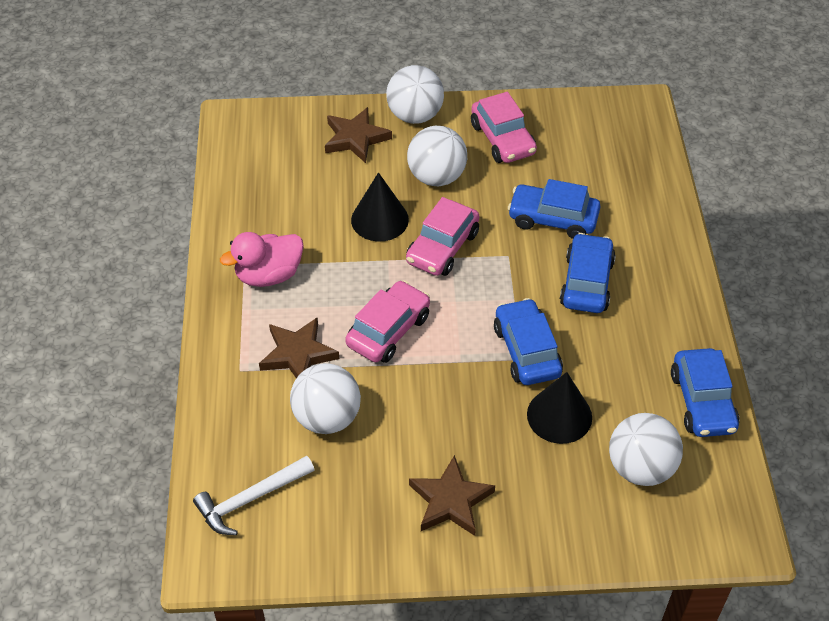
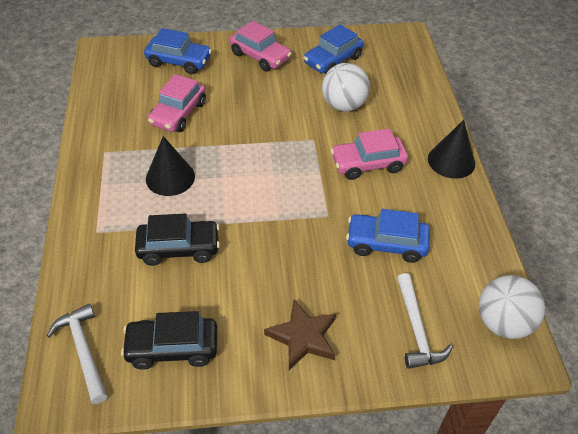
black car: 0 -> 2
blue car: 4 -> 3
brown star: 3 -> 1
pink duck: 1 -> 0
white ball: 4 -> 2
white hammer: 1 -> 2

